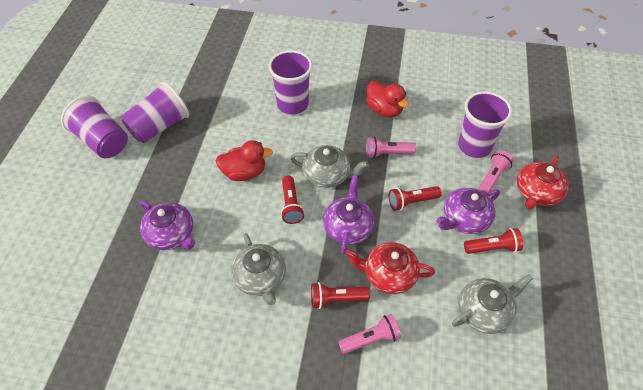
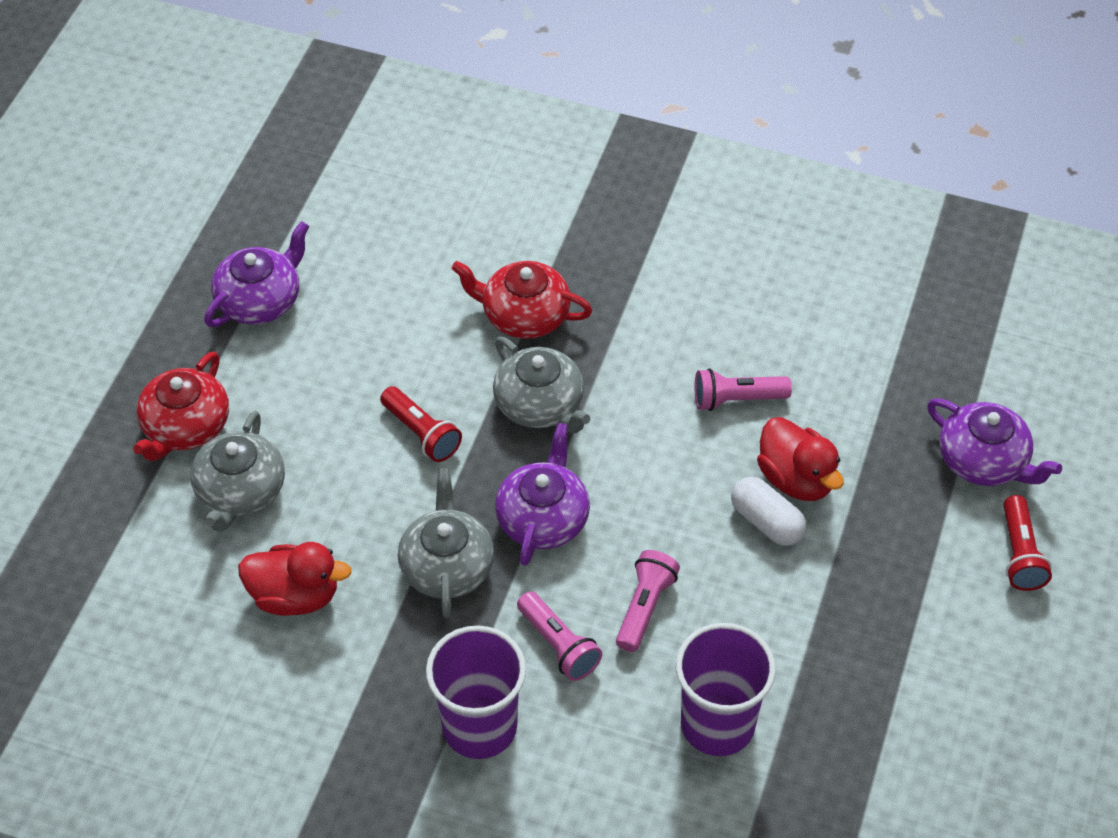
purple cup: 4 -> 2
red flashlight: 4 -> 2
white capsule: 0 -> 1

